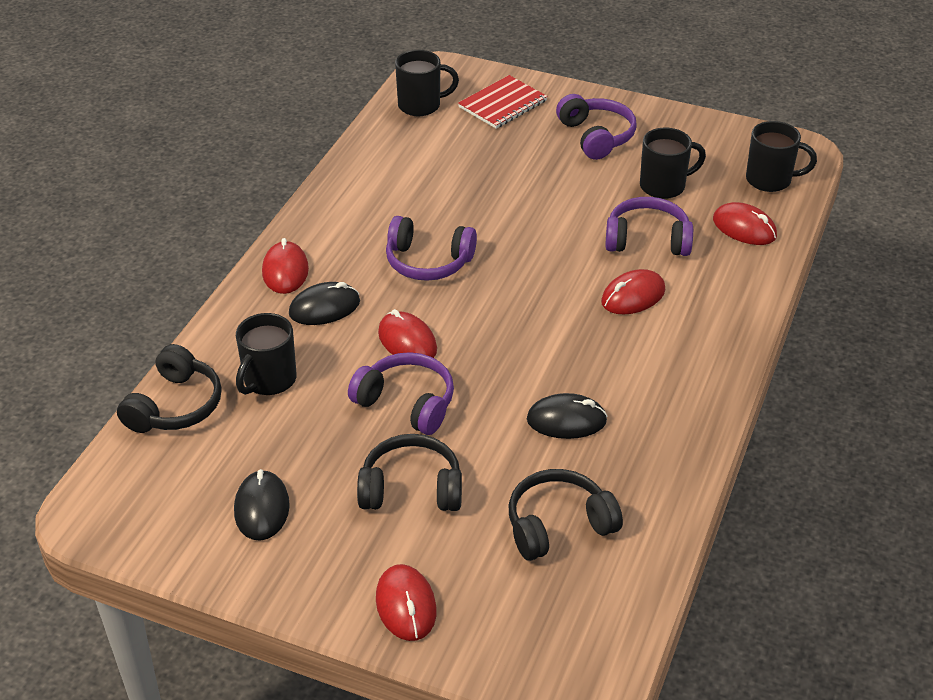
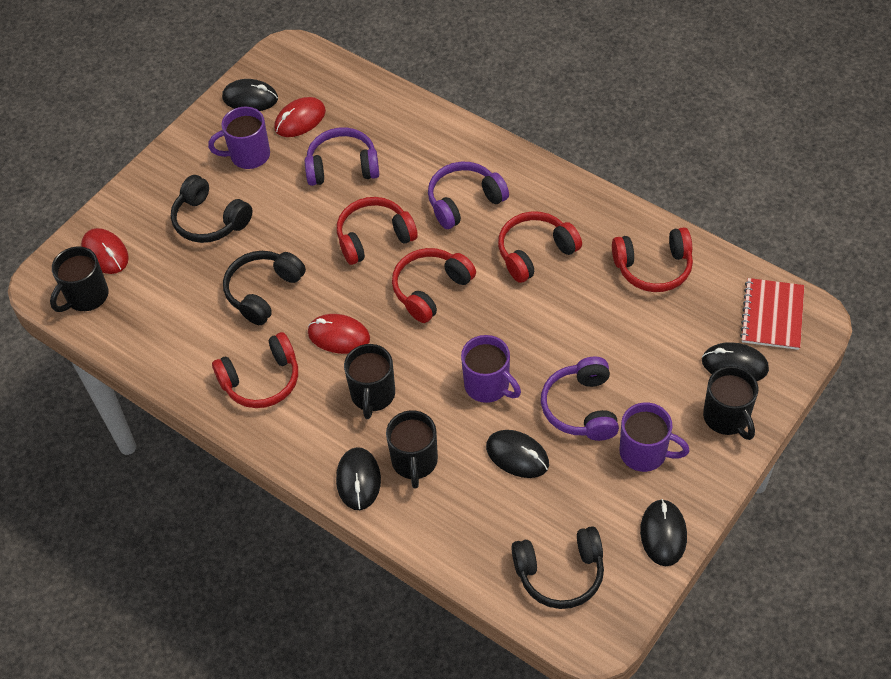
black mouse: 3 -> 5
purple headphones: 4 -> 3
purple mug: 0 -> 3
red headphones: 0 -> 5
red mouse: 5 -> 3

